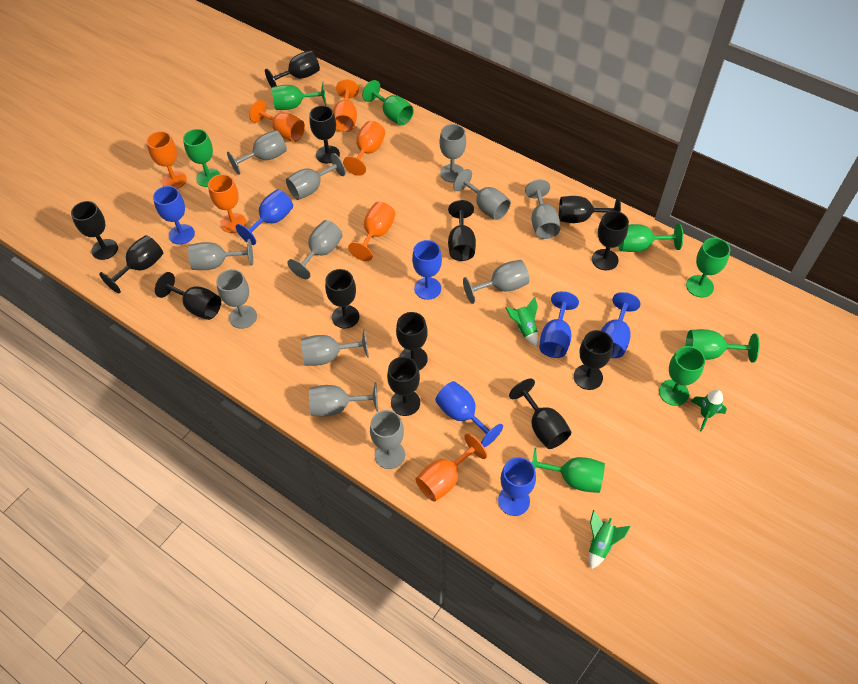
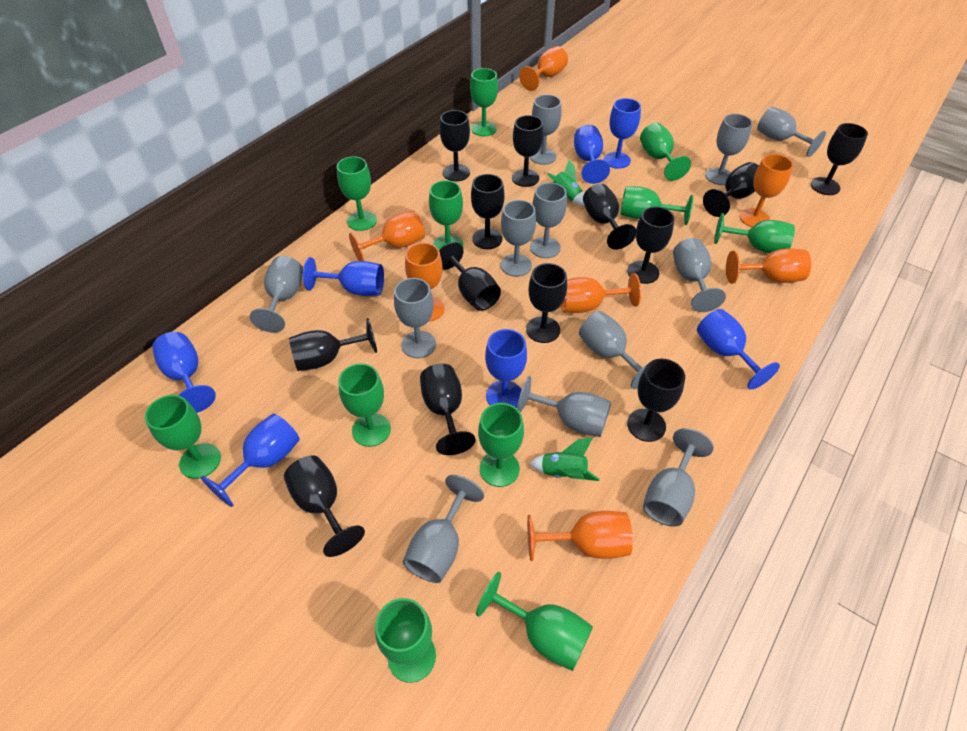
green goblet: 8 -> 11
green rocket: 3 -> 2

